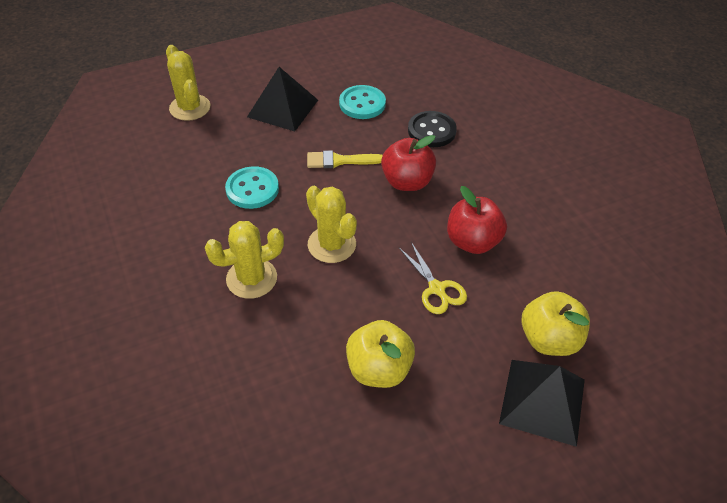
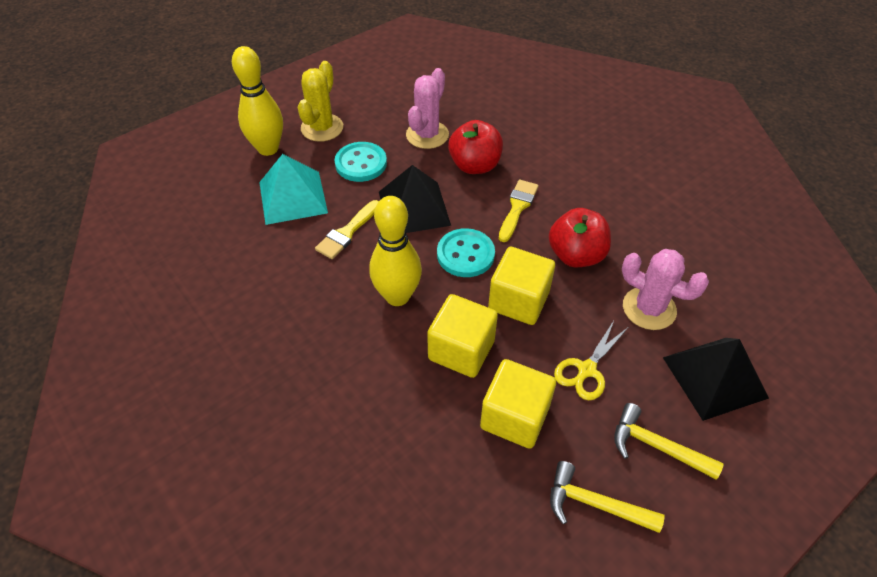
black button: 1 -> 0
pink cactus: 0 -> 2
turquoise pyramid: 0 -> 1
yellow apple: 2 -> 0
yellow bowling pin: 0 -> 2
yellow brush: 1 -> 2
yellow cactus: 3 -> 1
yellow cube: 0 -> 3
yellow hammer: 0 -> 2

